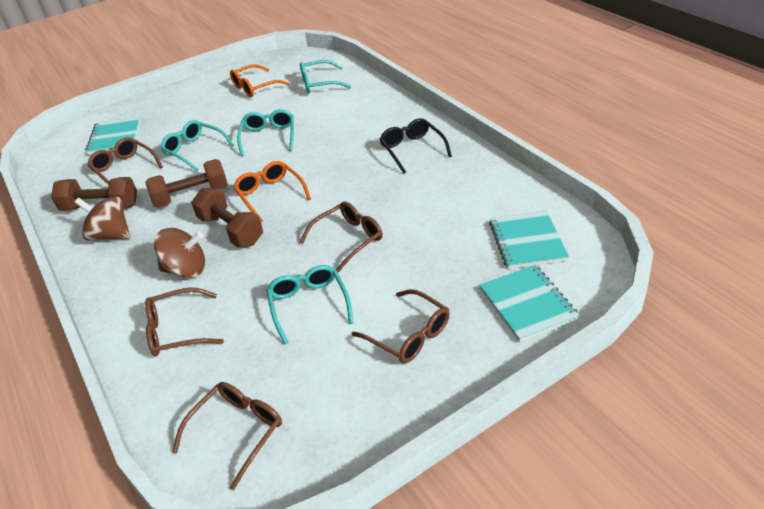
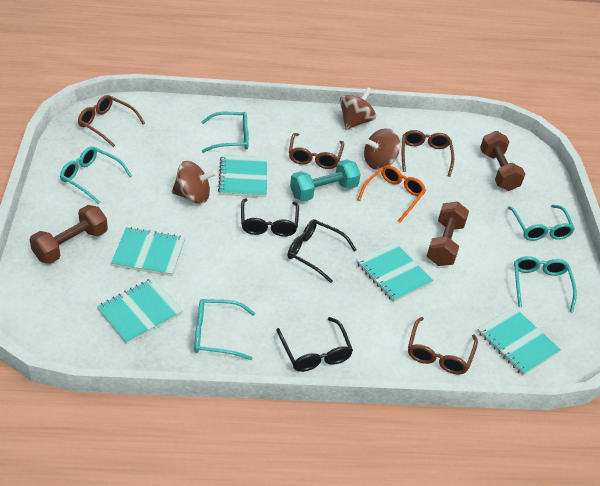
black glasses: 1 -> 3
brown glasses: 5 -> 4
brown spinning top: 2 -> 3
orange glasses: 2 -> 1
turquoise dumbbell: 0 -> 1
turquoise glasses: 4 -> 5
turquoise notebook: 3 -> 5

